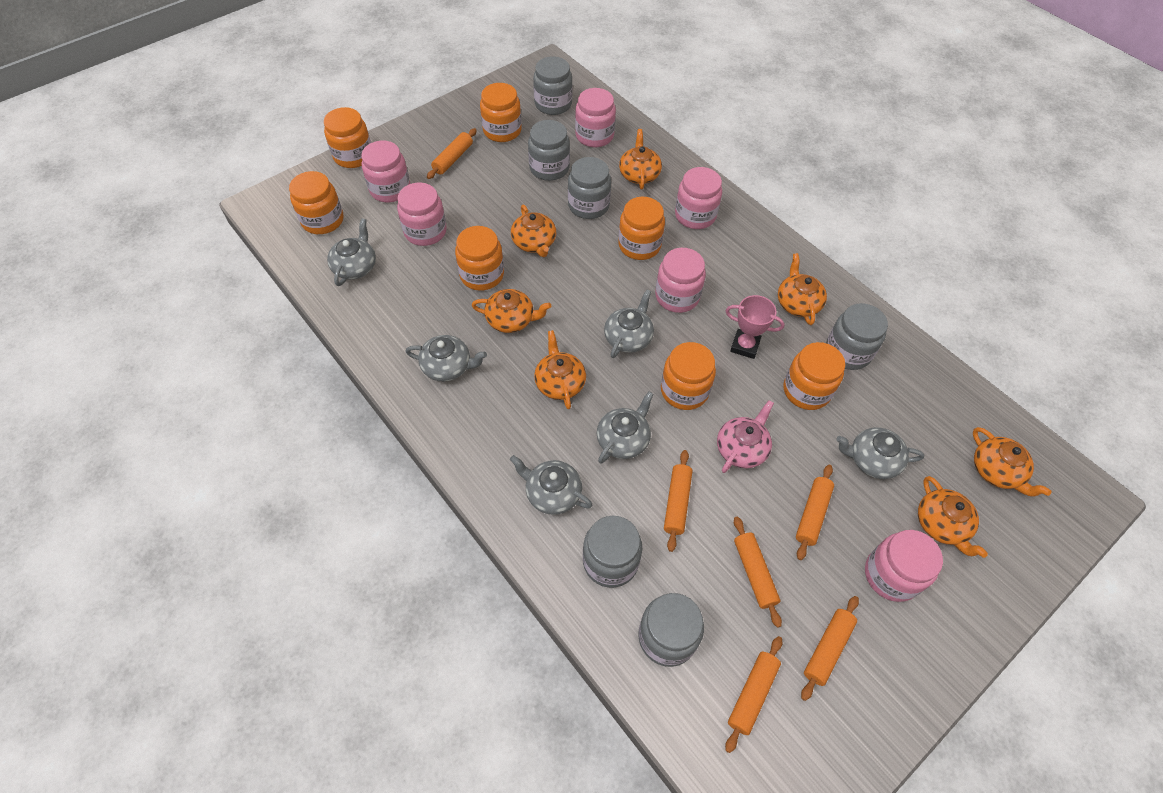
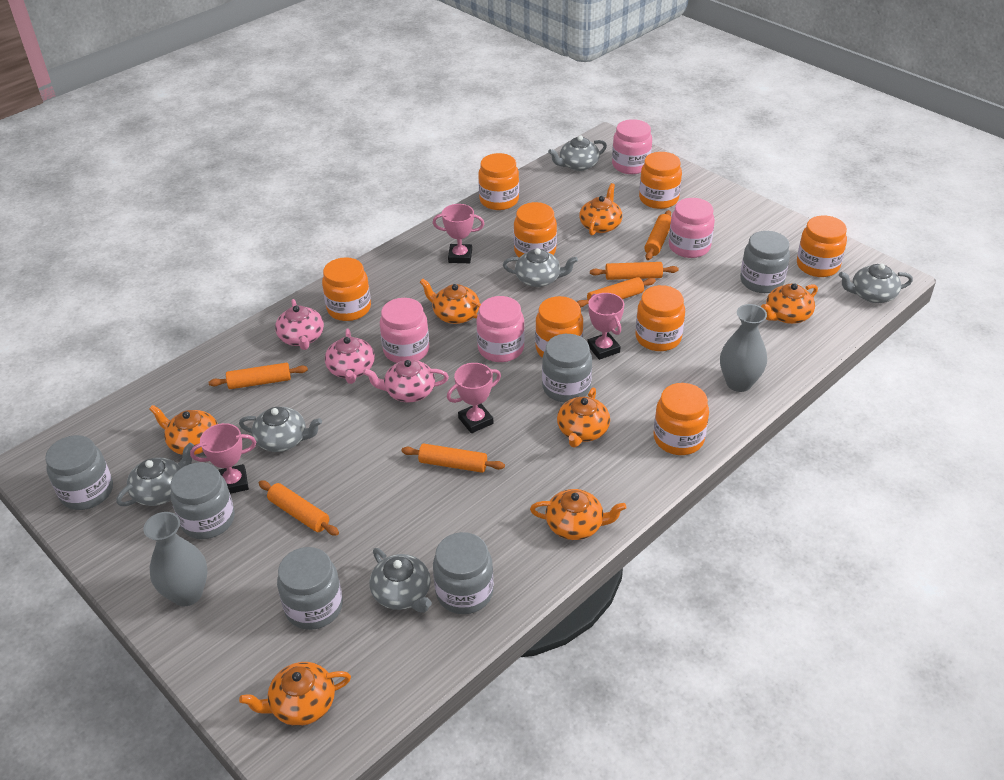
grey vase: 0 -> 2
orange jar: 7 -> 8
pink jar: 6 -> 4
pink teapot: 1 -> 3
pink trophy: 1 -> 4

